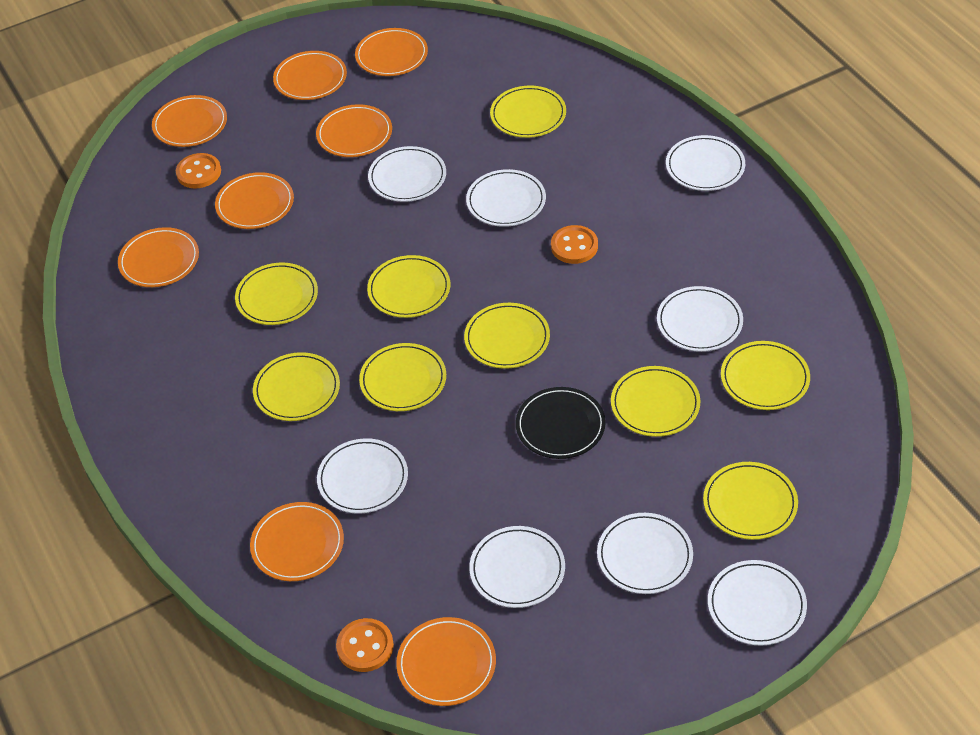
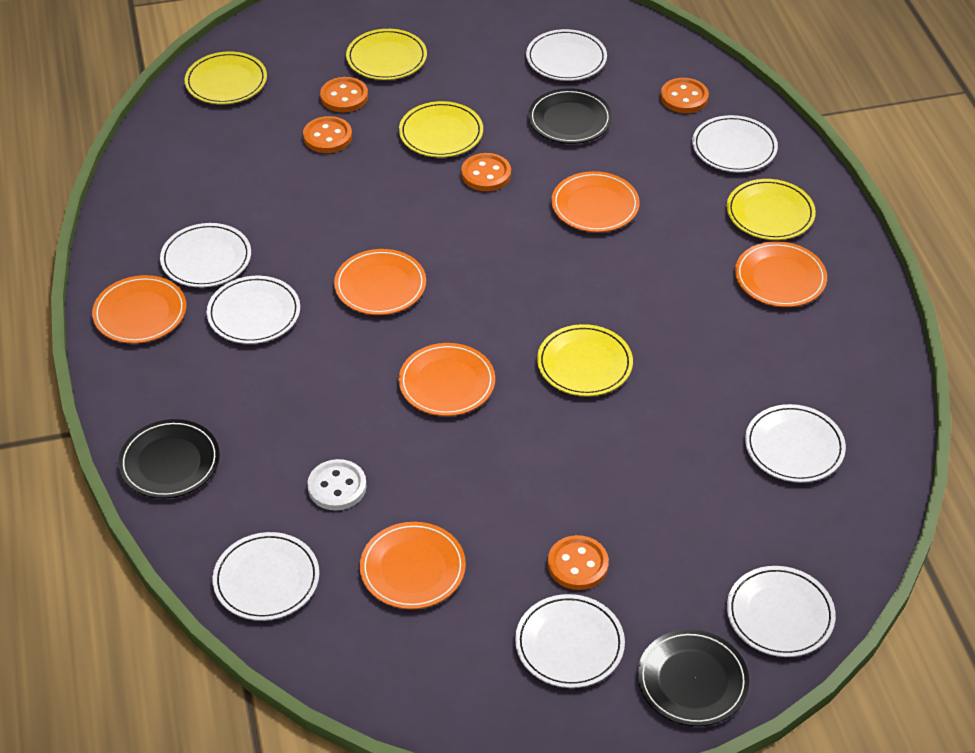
black plate: 1 -> 3
orange button: 3 -> 5
orange plate: 8 -> 6
white button: 0 -> 1
yellow plate: 9 -> 5

